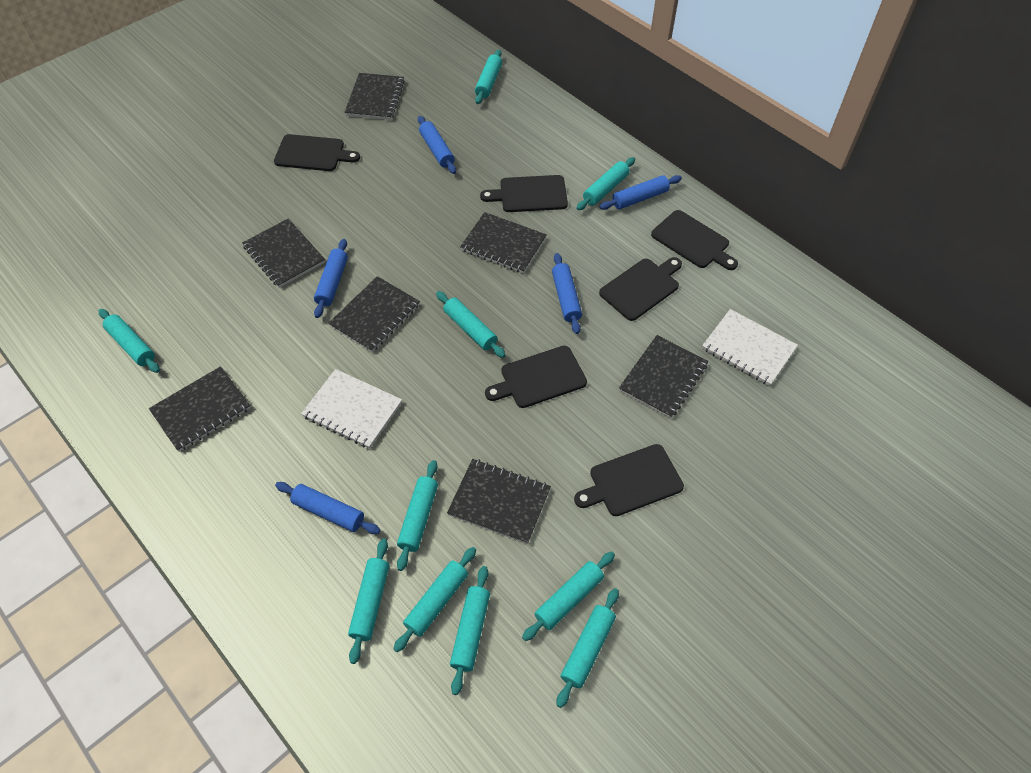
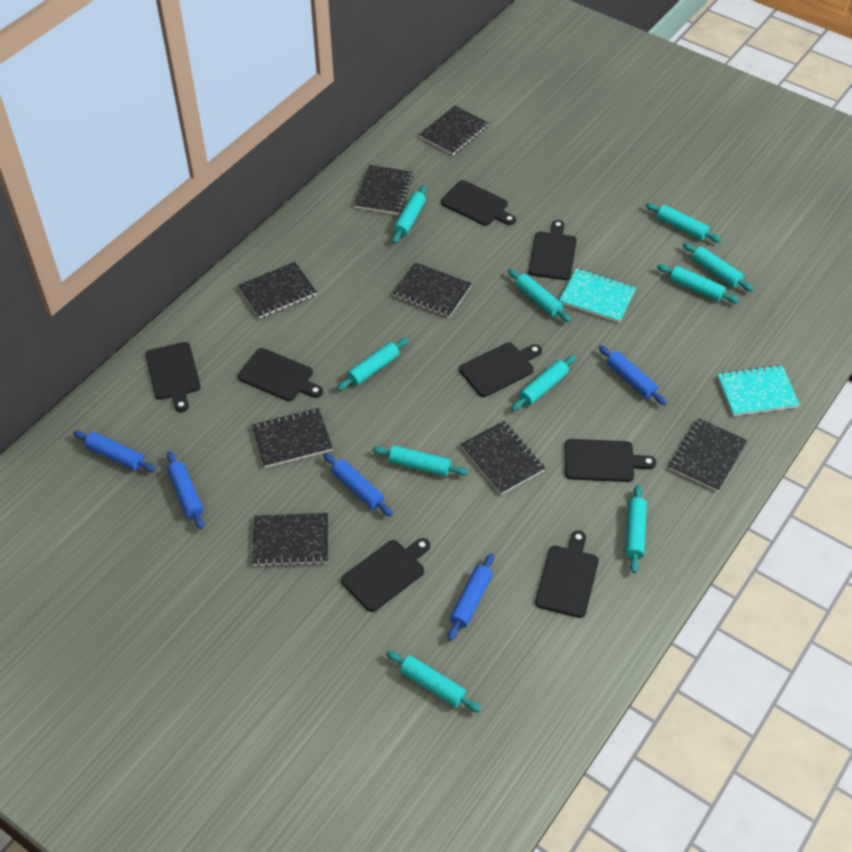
black cutting board: 6 -> 8
black notebook: 7 -> 8
turquoise notebook: 0 -> 2
white notebook: 2 -> 0

